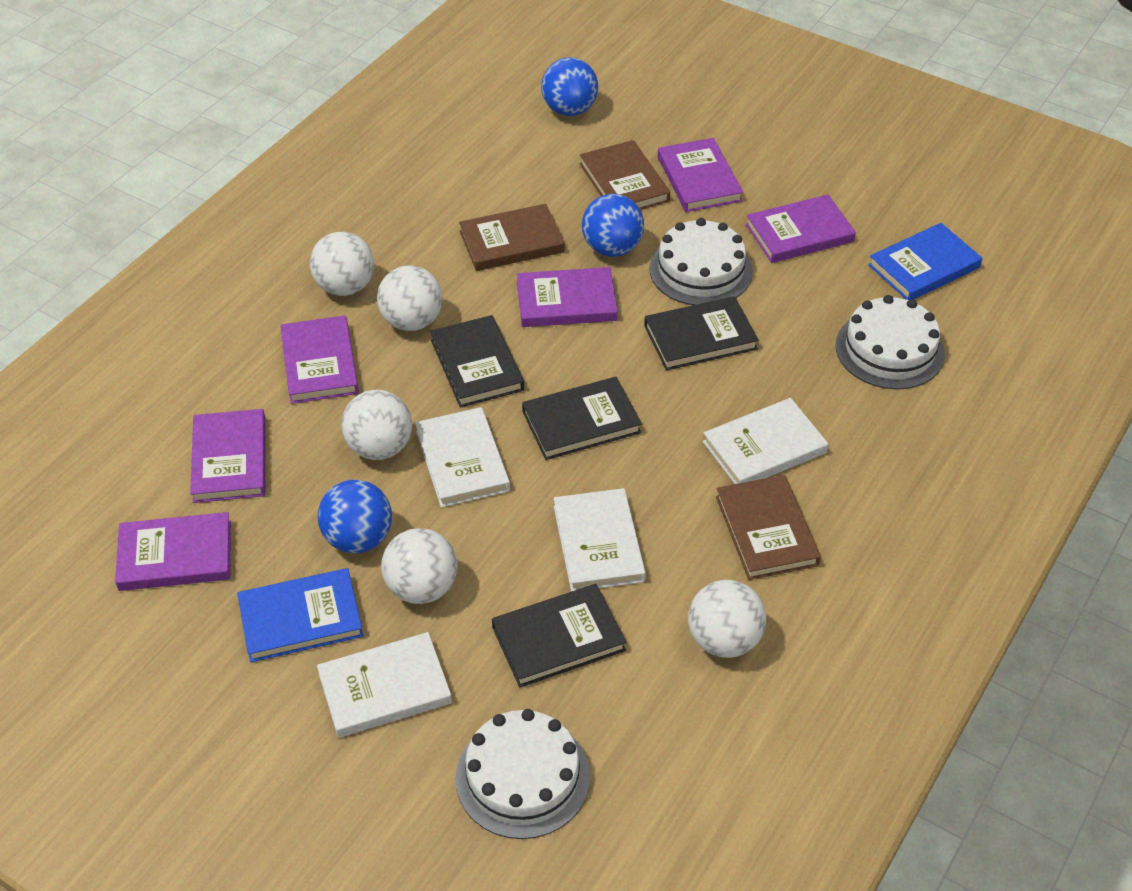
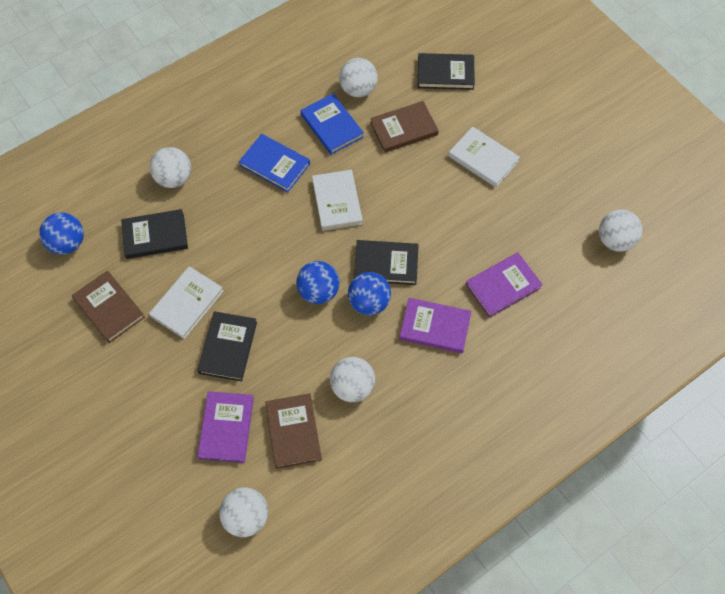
purple book: 6 -> 3
white book: 4 -> 3
white cake: 3 -> 0

